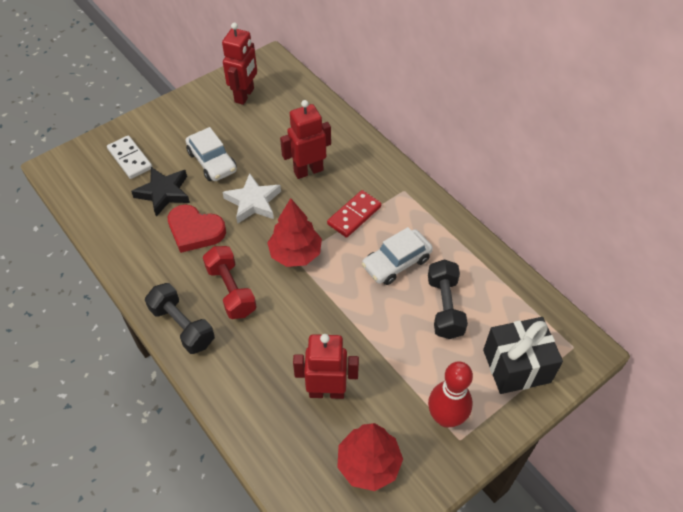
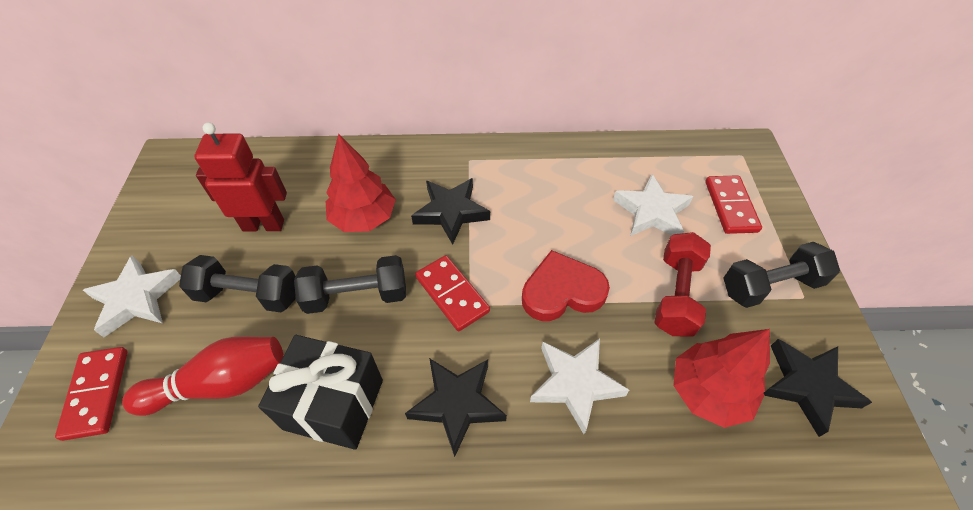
black dumbbell: 2 -> 3
black star: 1 -> 3
red domino: 1 -> 3
red robot: 3 -> 1
white car: 2 -> 0
white domino: 1 -> 0
white star: 1 -> 3

